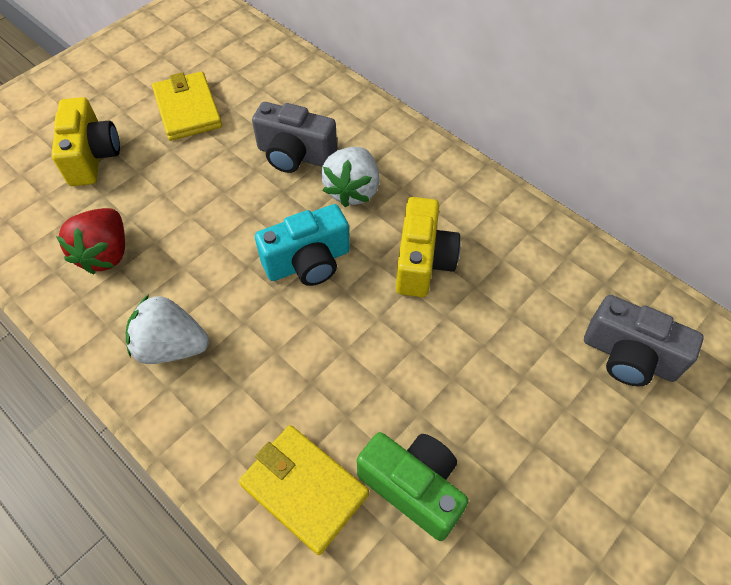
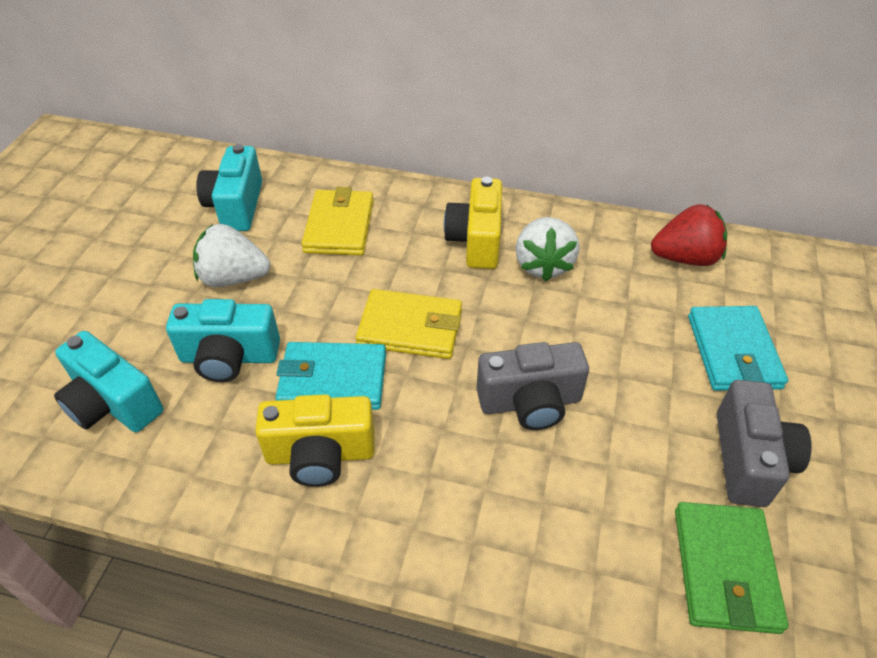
green camera: 1 -> 0
green wallet: 0 -> 1
turquoise camera: 1 -> 3
turquoise wallet: 0 -> 2

